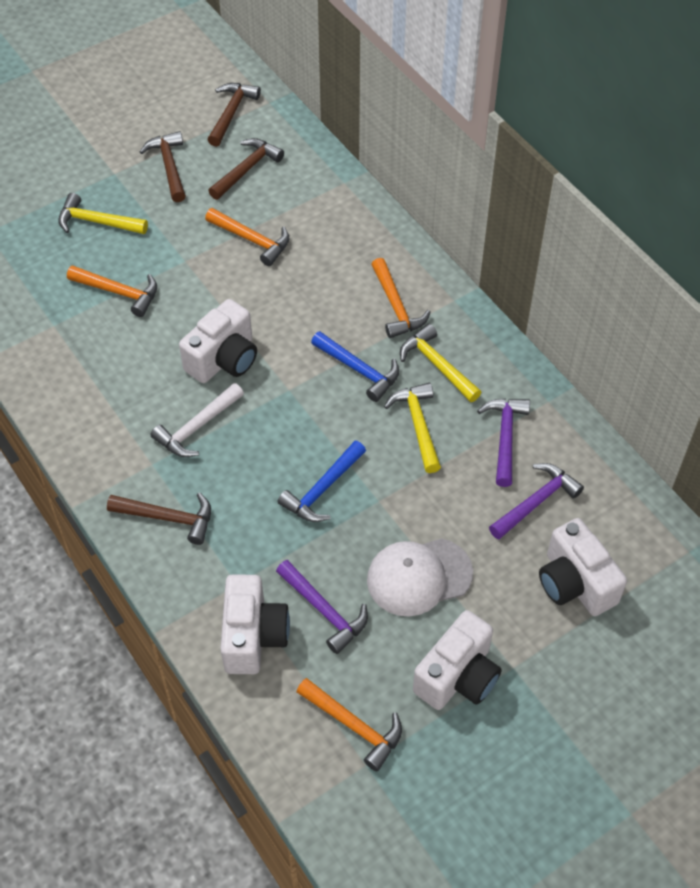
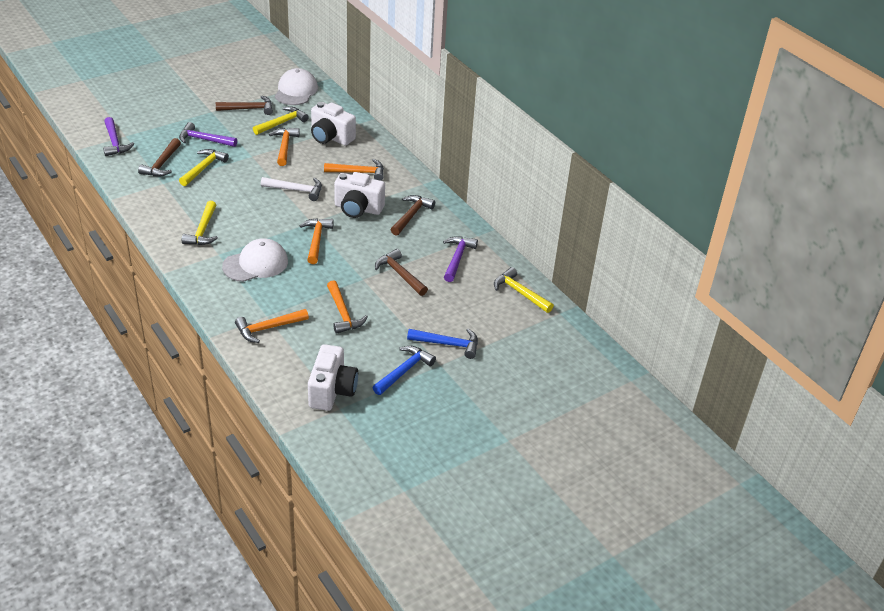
orange hammer: 4 -> 5
white camera: 4 -> 3
white cap: 1 -> 2
yellow hammer: 3 -> 4

